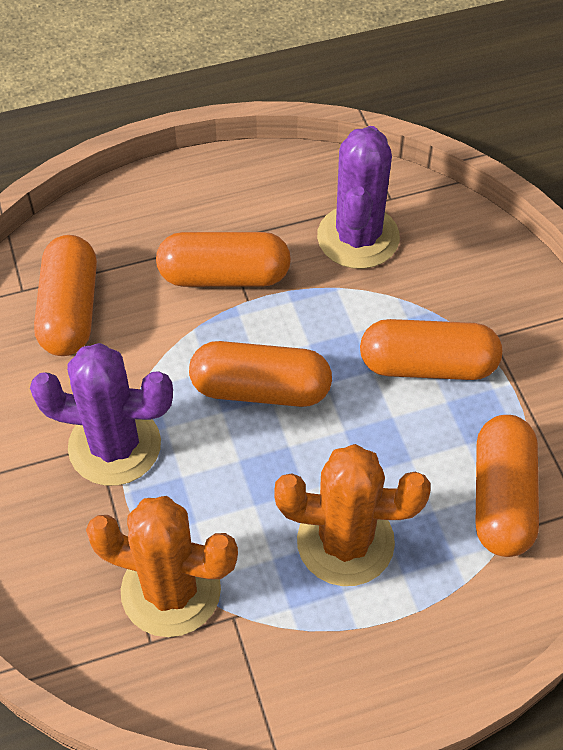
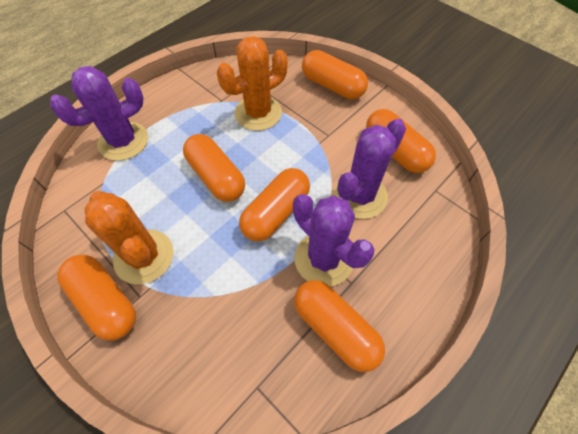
orange capsule: 5 -> 6
purple cactus: 2 -> 3

